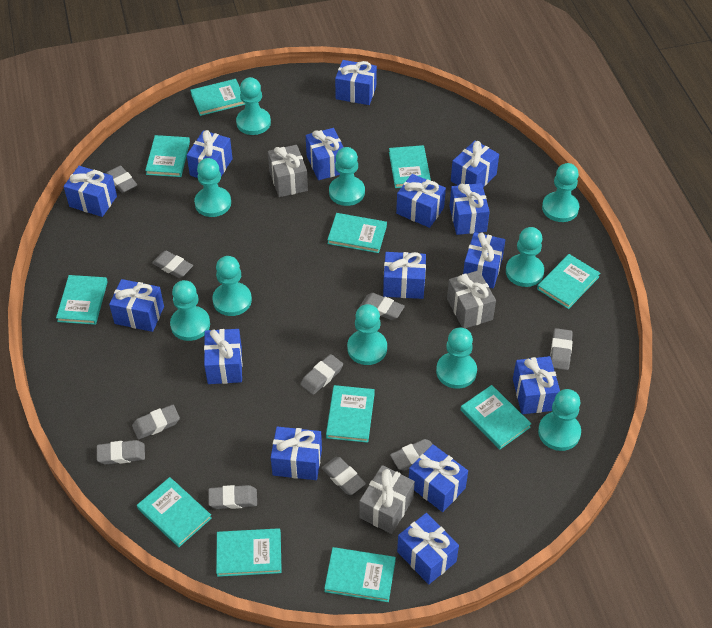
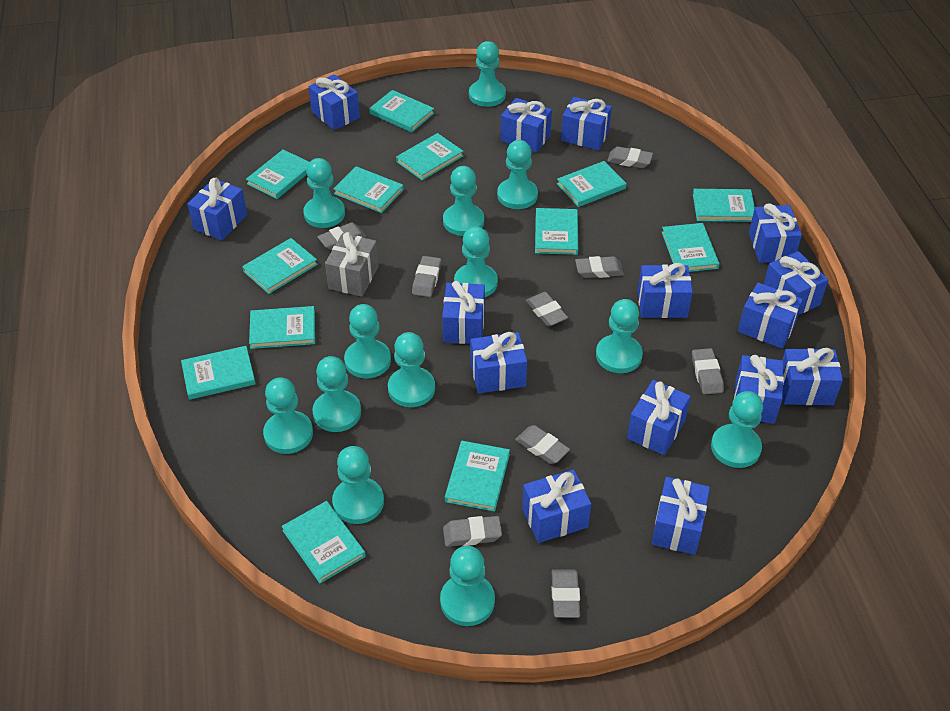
grey eraser: 10 -> 9
grey gift: 3 -> 1
turquoise book: 11 -> 13
turquoise pawn: 10 -> 13

